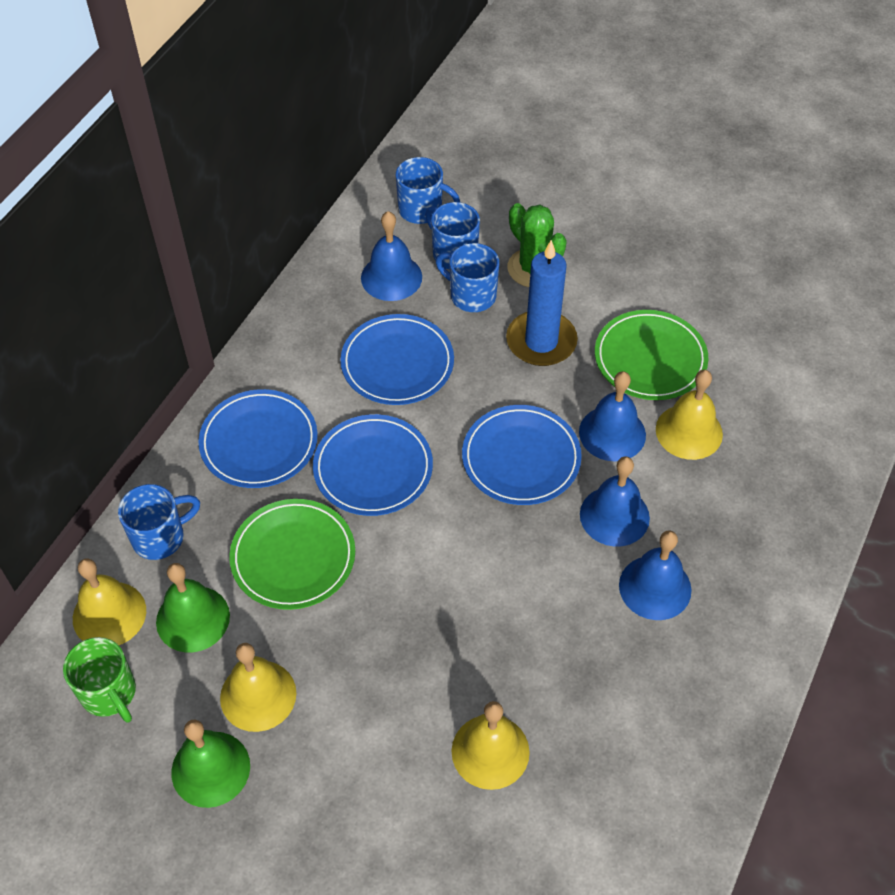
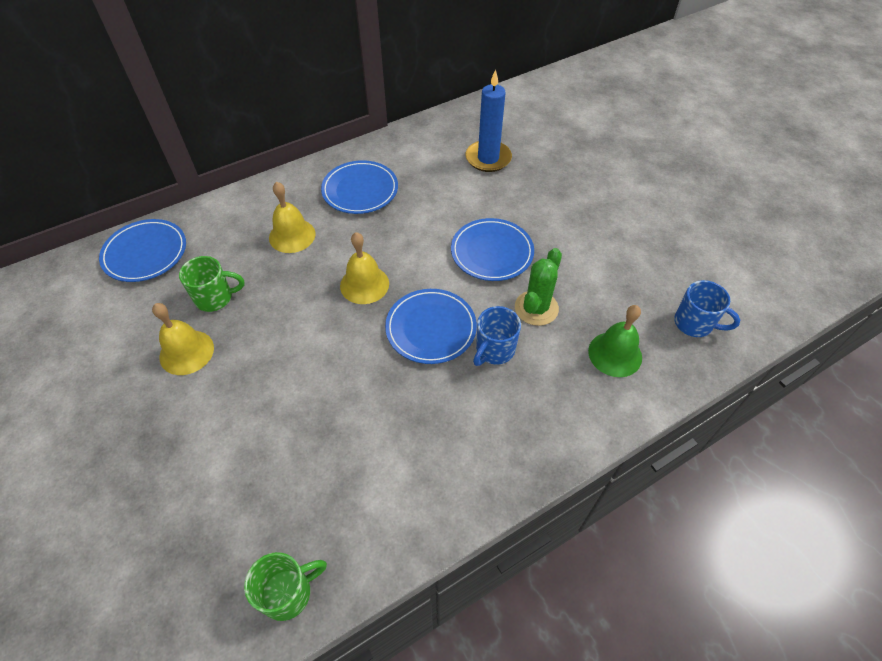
blue bell: 4 -> 0
blue mug: 4 -> 2
green bell: 2 -> 1
green mug: 1 -> 2
green plate: 2 -> 0
yellow bell: 4 -> 3

